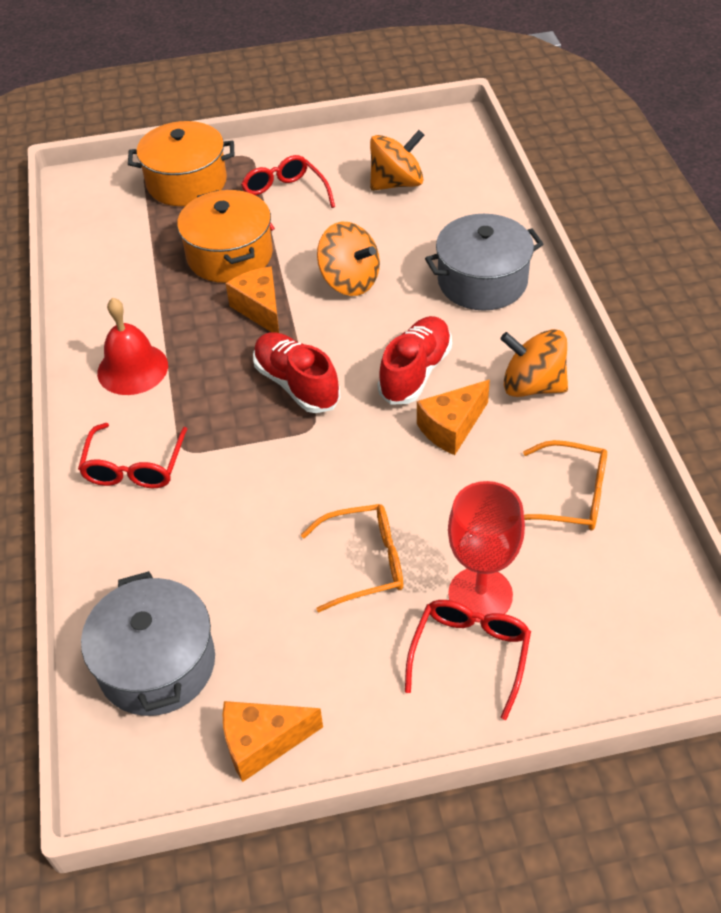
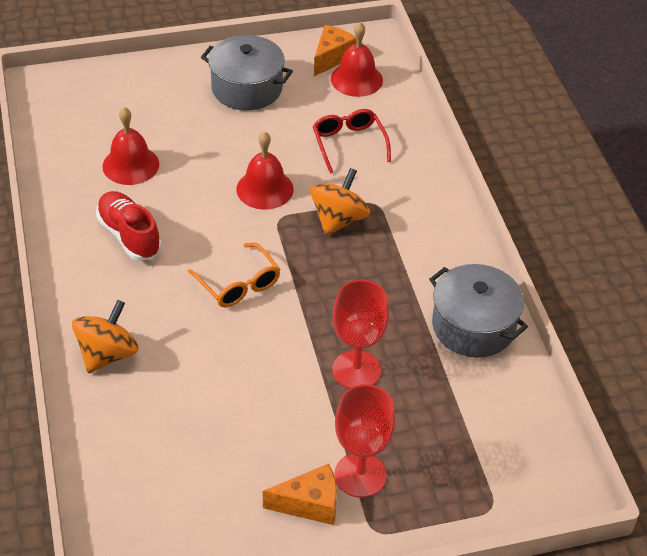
orange cheese: 3 -> 2
orange glasses: 2 -> 1
orange pot: 2 -> 0
orange spinning top: 3 -> 2
red bell: 1 -> 3
red glasses: 3 -> 1
red goblet: 1 -> 2
red shoe: 2 -> 1

